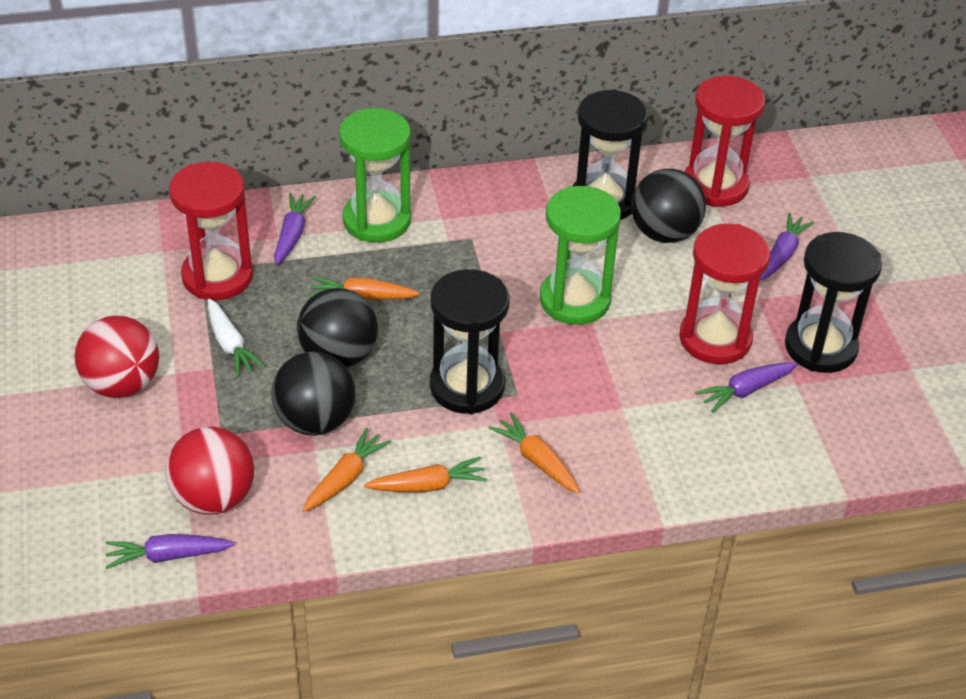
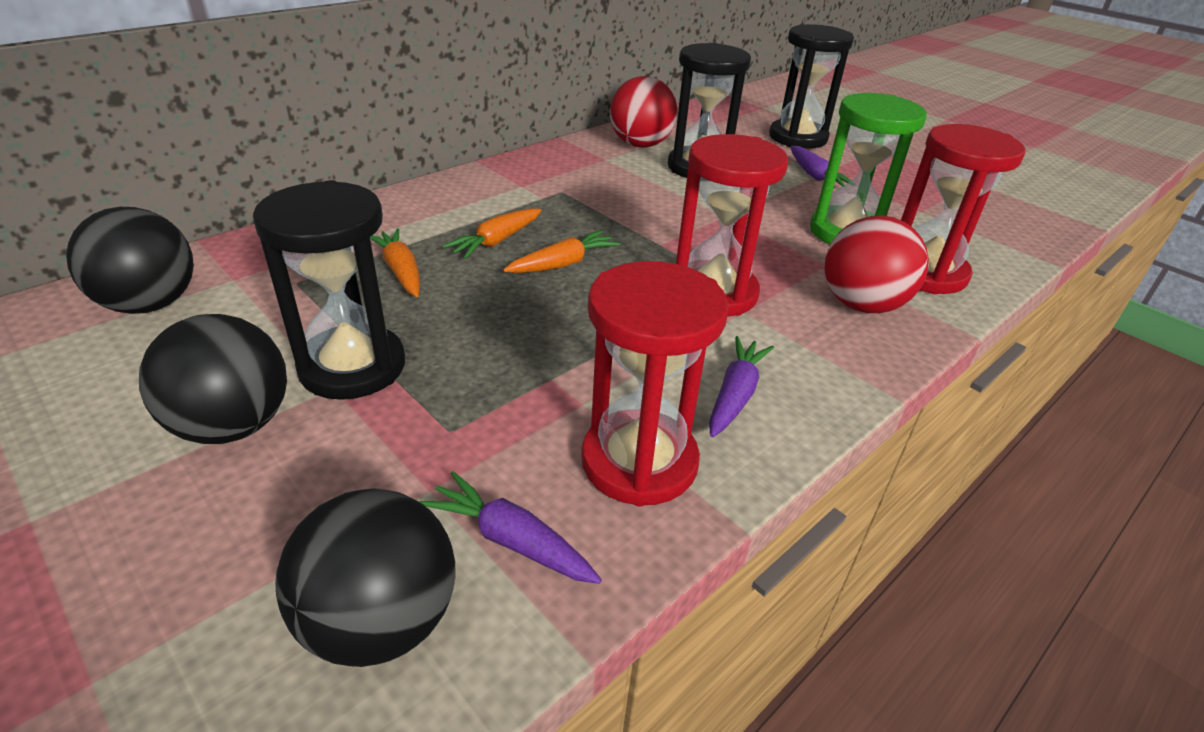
green hourglass: 2 -> 1
orange carrot: 4 -> 3
purple carrot: 4 -> 3
white carrot: 1 -> 0

